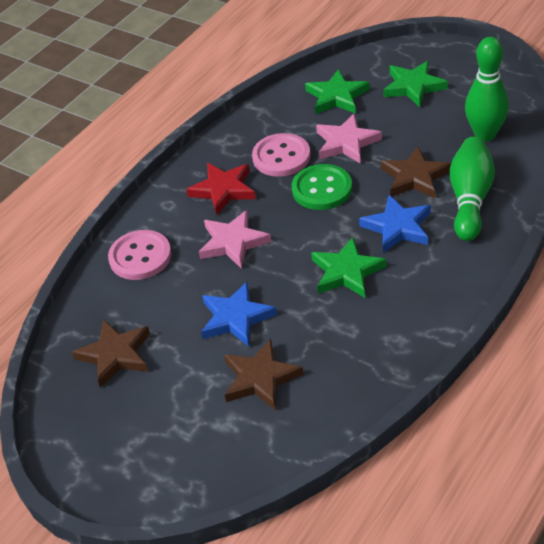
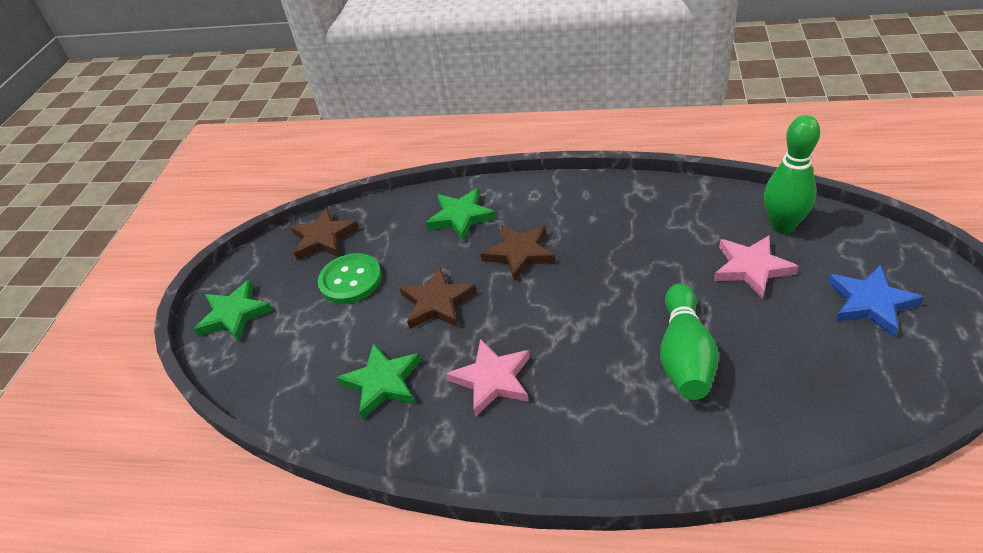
blue star: 2 -> 1
pink button: 2 -> 0
red star: 1 -> 0

